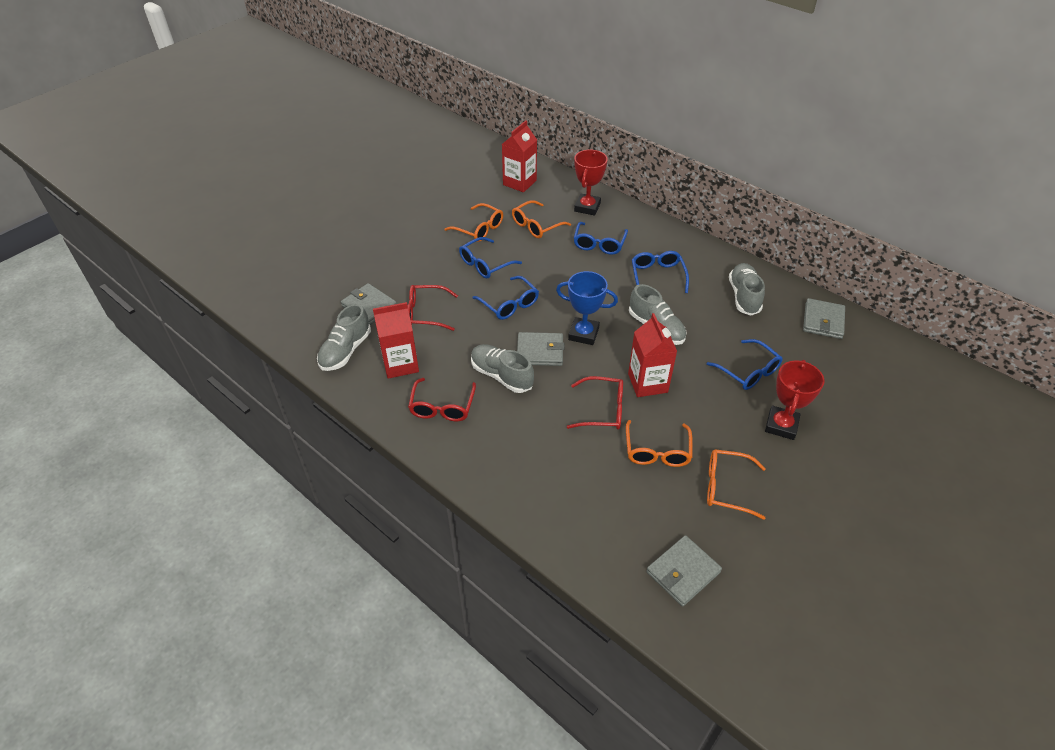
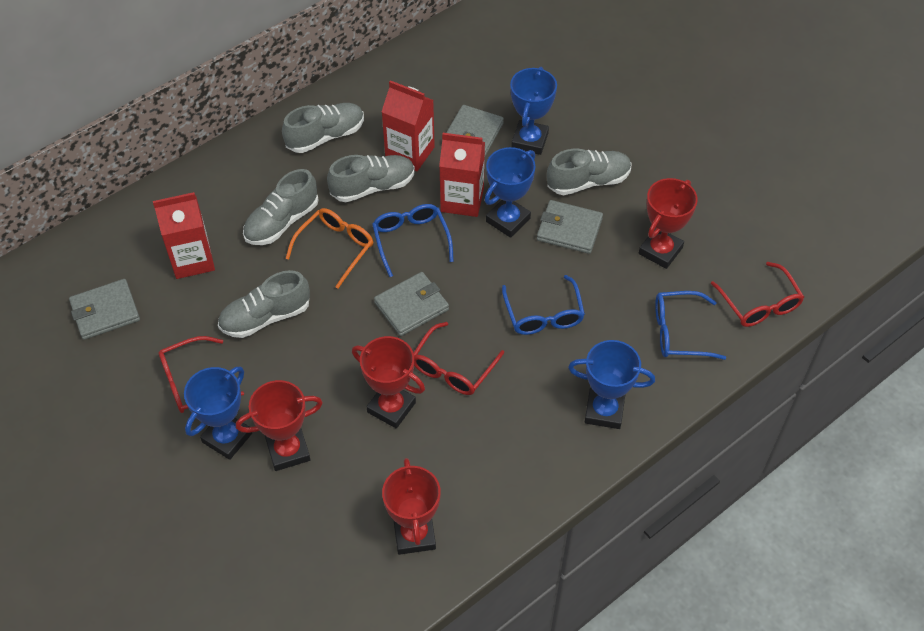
blue glasses: 5 -> 3
blue trophy: 1 -> 4
grey shoe: 4 -> 5
orange glasses: 4 -> 1
red trophy: 2 -> 4

